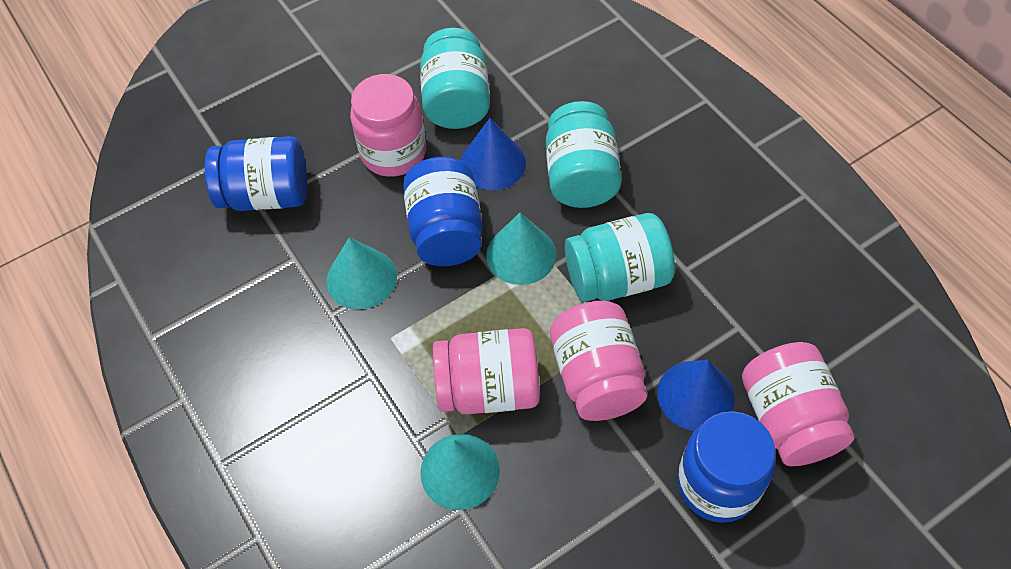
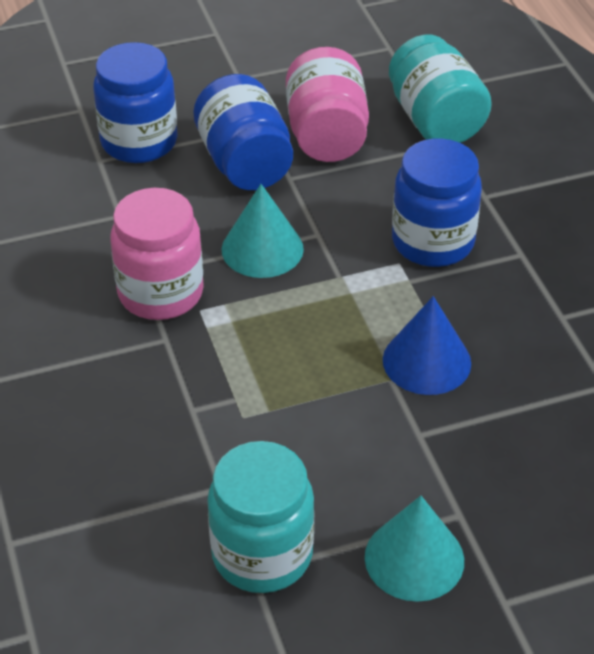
blue cone: 2 -> 1
pink jar: 4 -> 2
turquoise cone: 3 -> 2
turquoise jar: 3 -> 2

